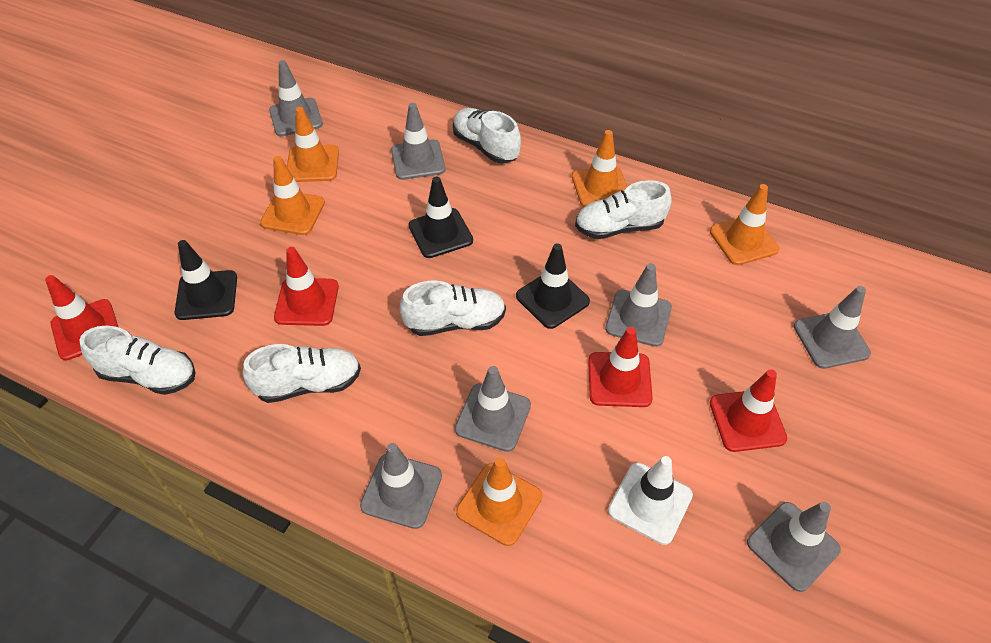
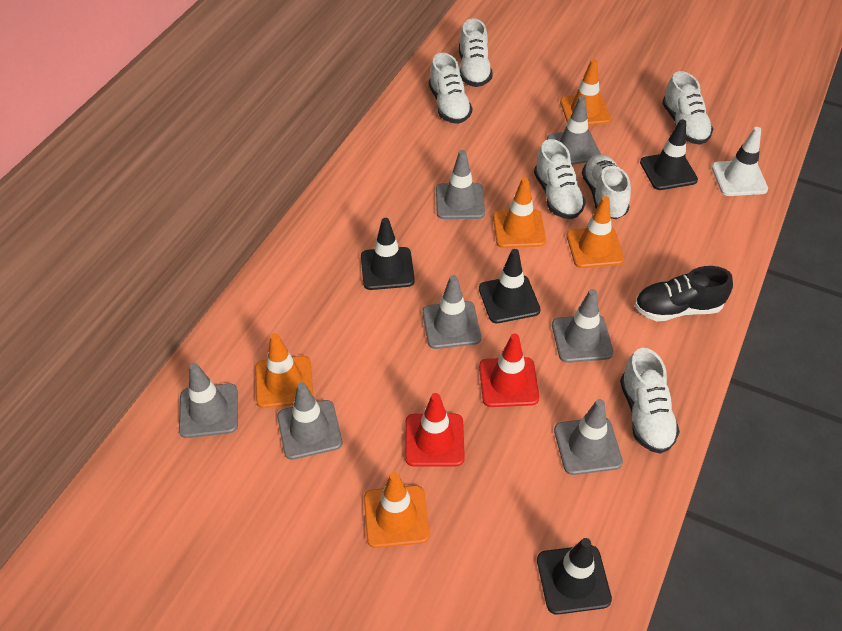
black shoe: 0 -> 1
black traffic cone: 3 -> 4
red traffic cone: 4 -> 2
white shoe: 5 -> 6

